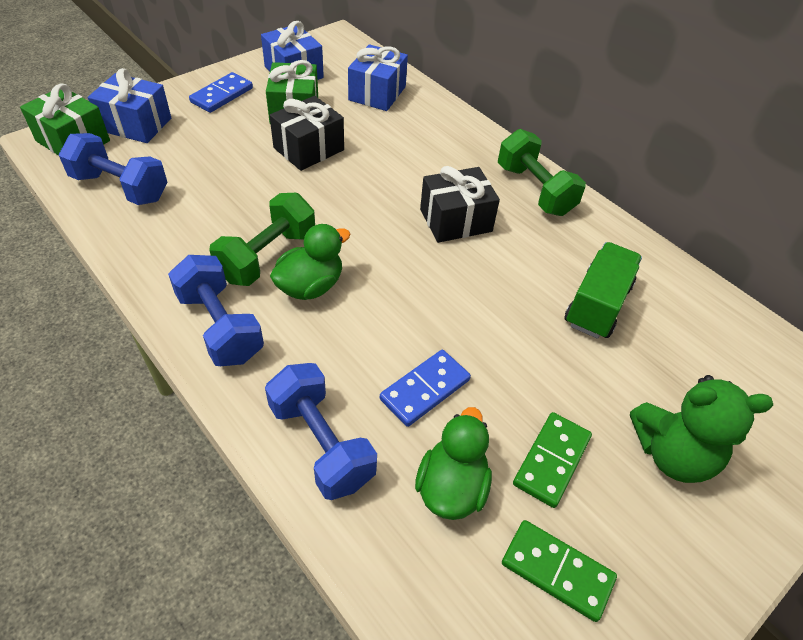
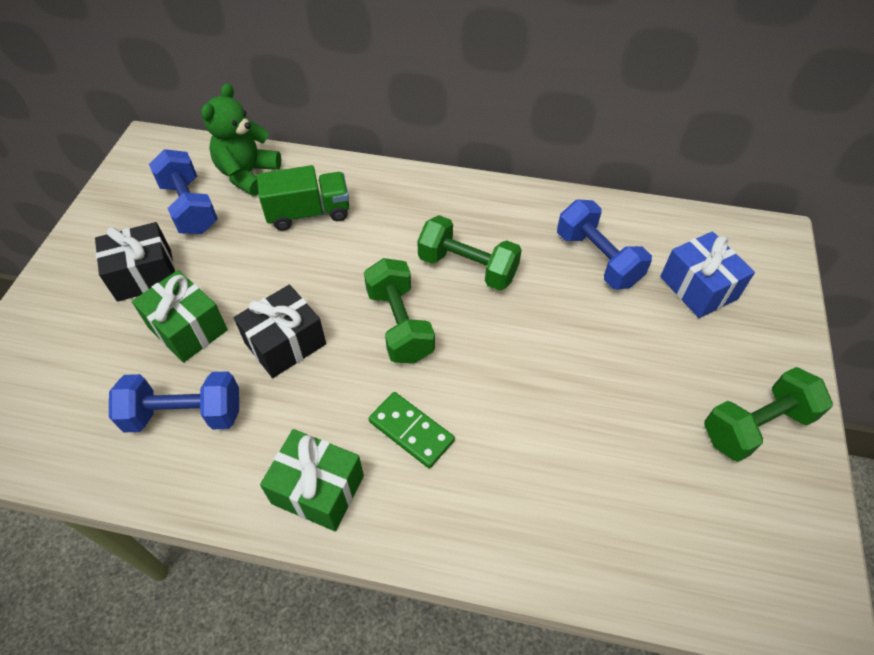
blue domino: 2 -> 0
blue gift: 3 -> 1
green domino: 2 -> 1
green duck: 2 -> 0
green dumbbell: 2 -> 3

